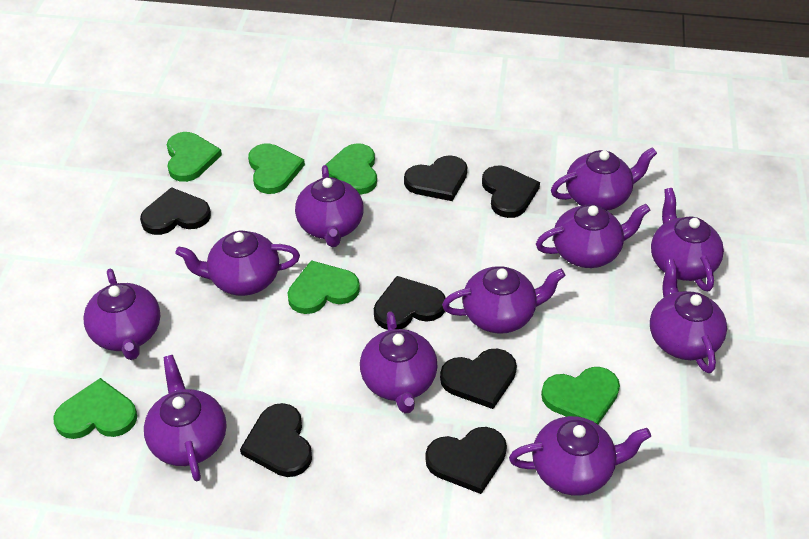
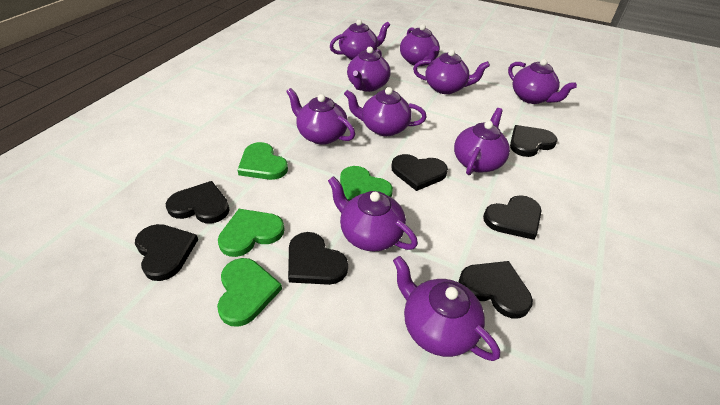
green heart: 6 -> 4
purple teapot: 11 -> 10

